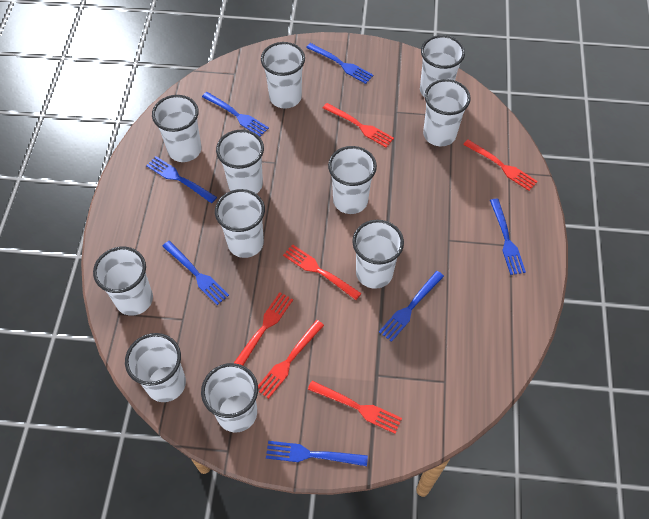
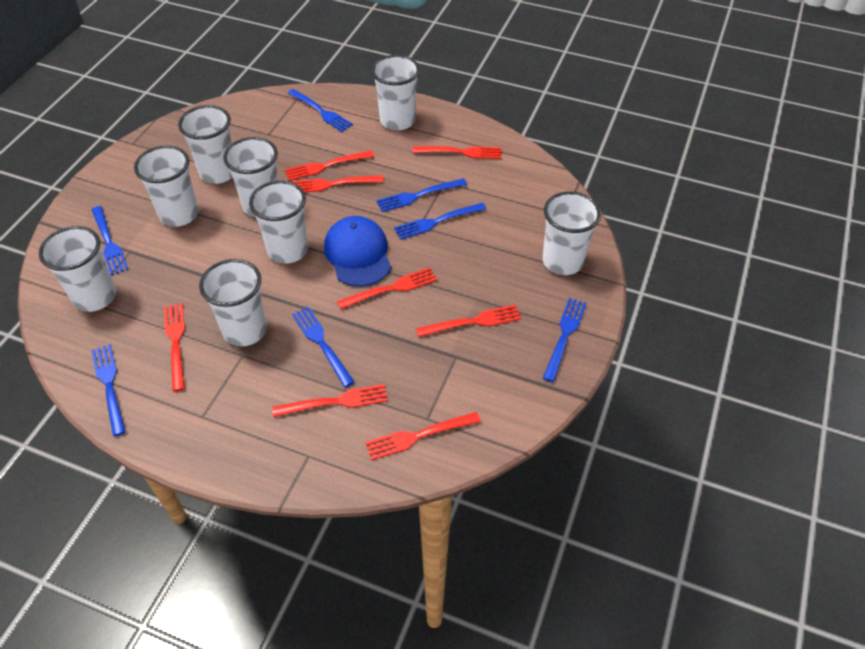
blue cap: 0 -> 1
red fork: 6 -> 8
white cup: 11 -> 8

